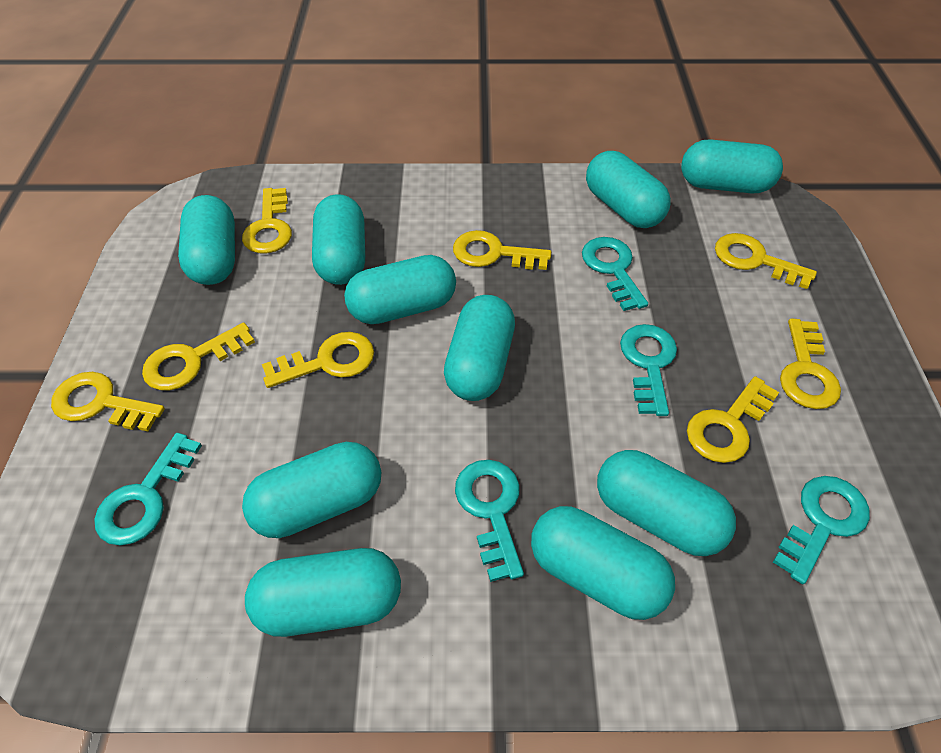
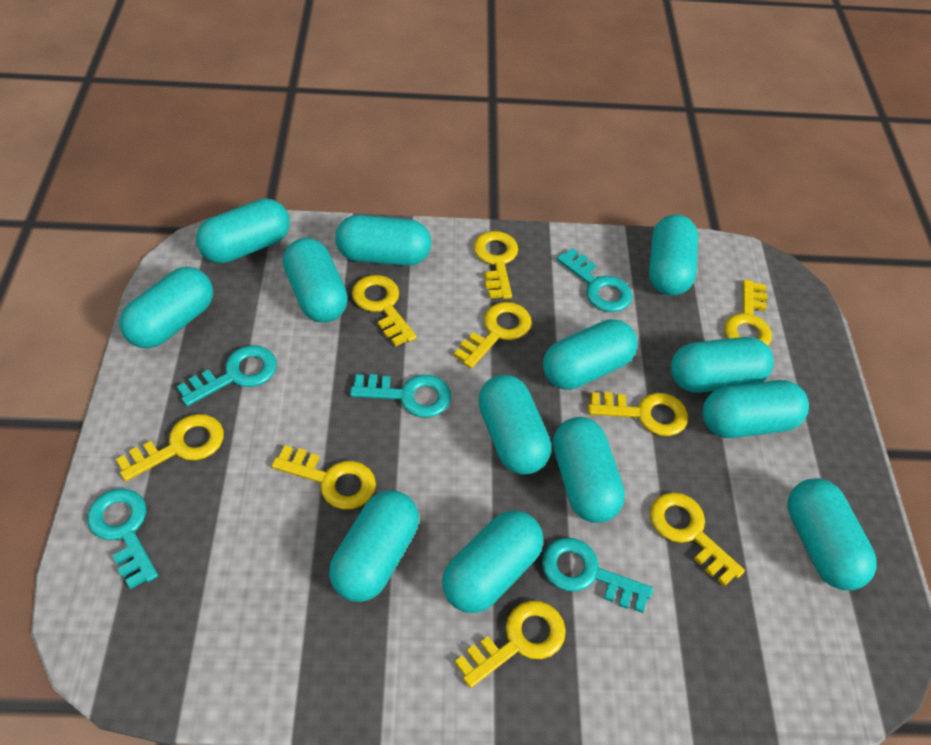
turquoise capsule: 10 -> 13
yellow key: 8 -> 9

